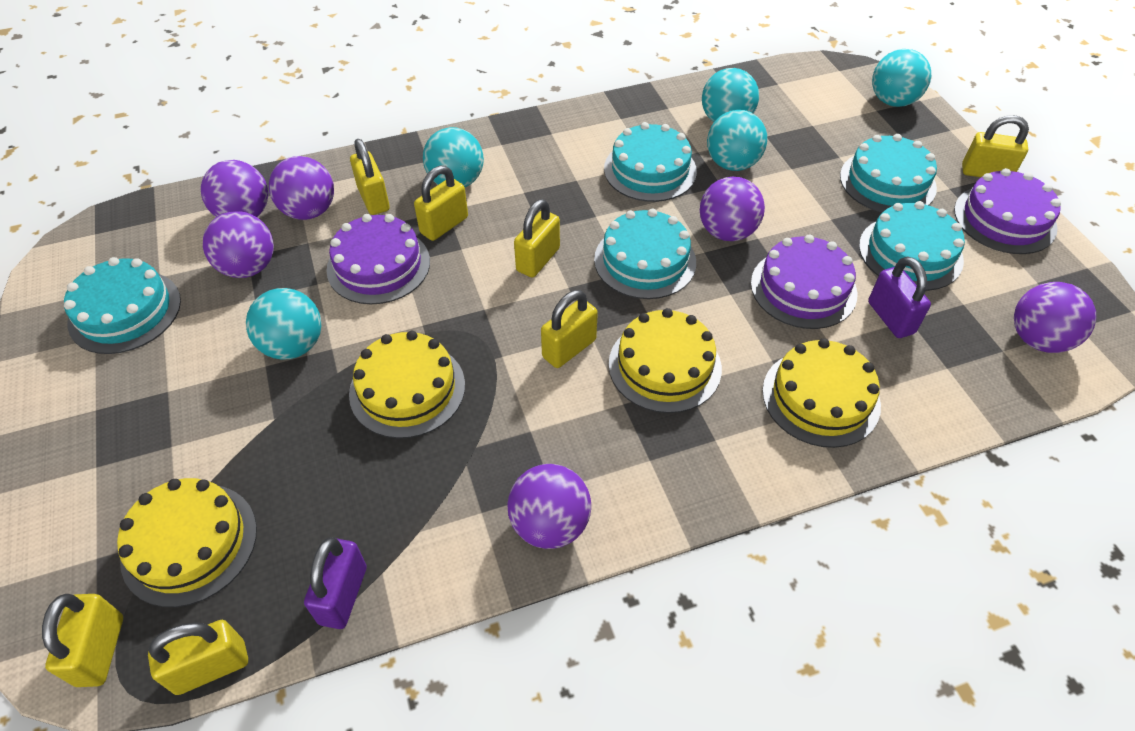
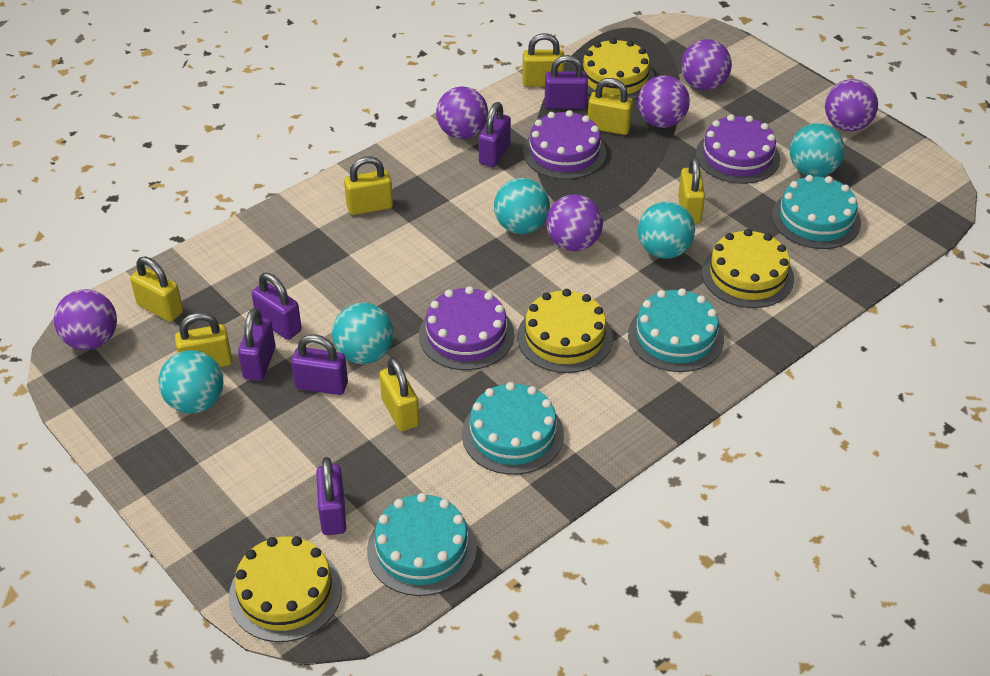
purple padlock: 2 -> 6
turquoise cake: 5 -> 4

